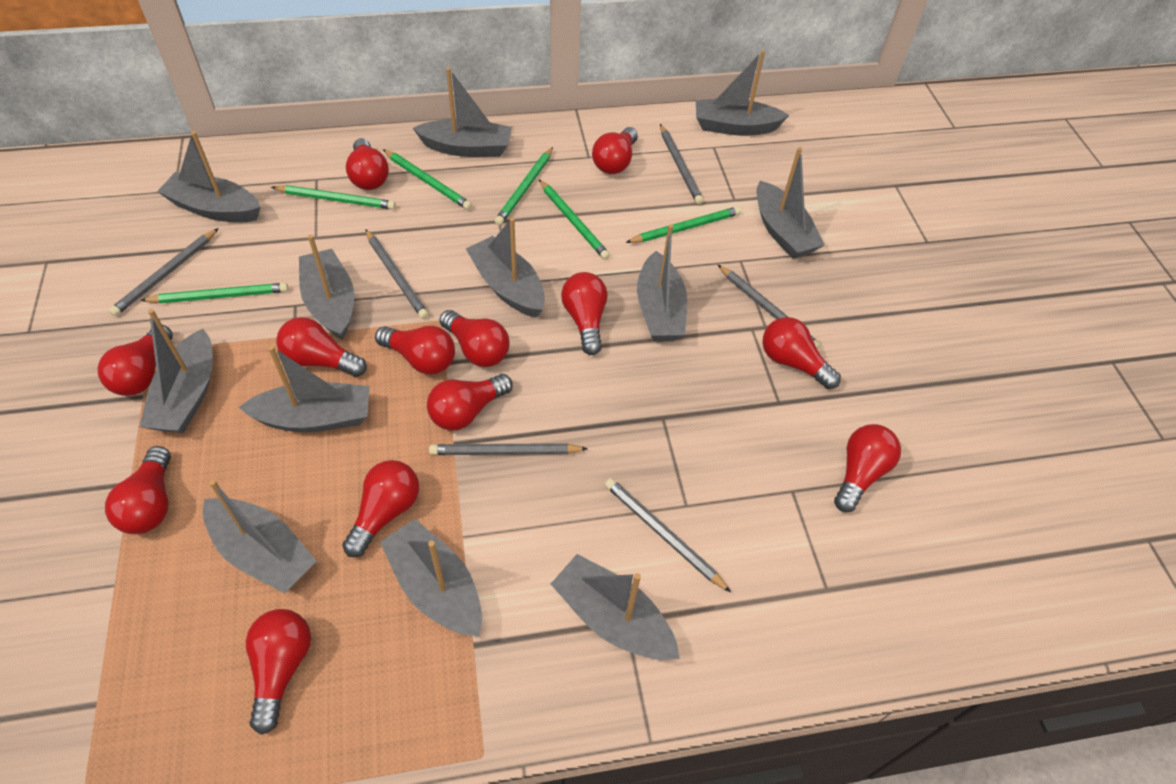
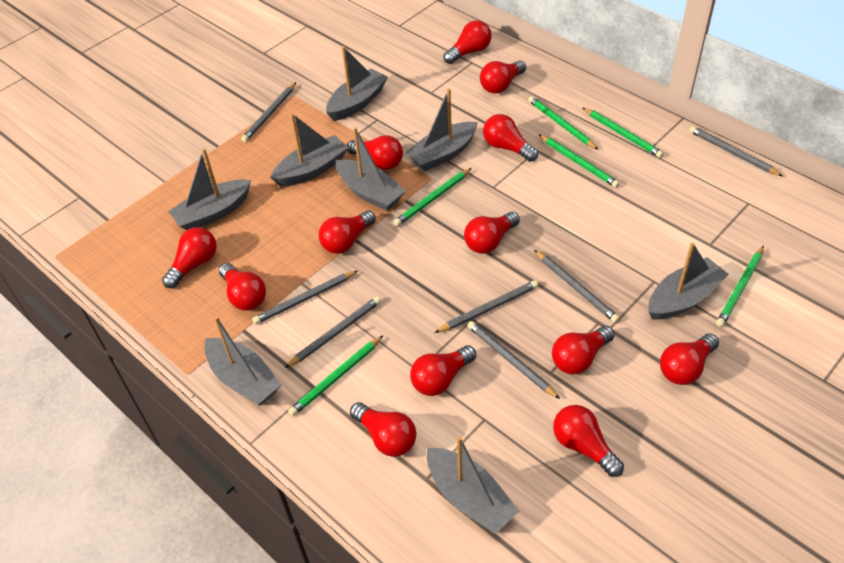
grey boat: 12 -> 8
grey pencil: 6 -> 7

